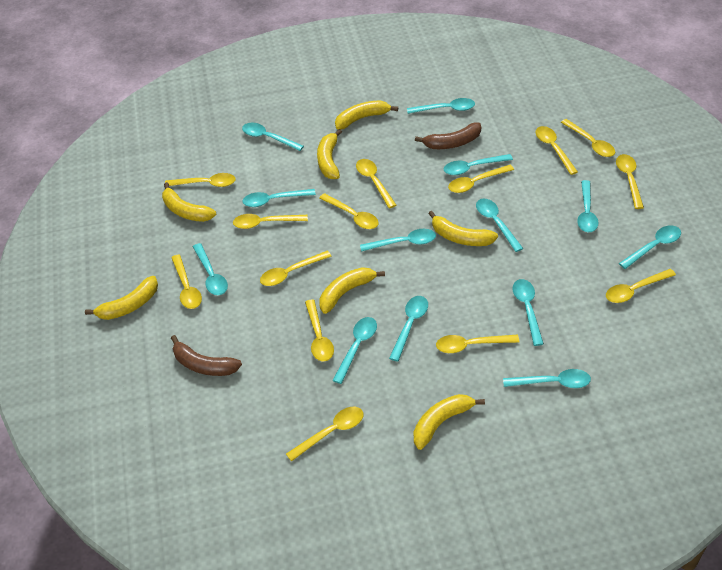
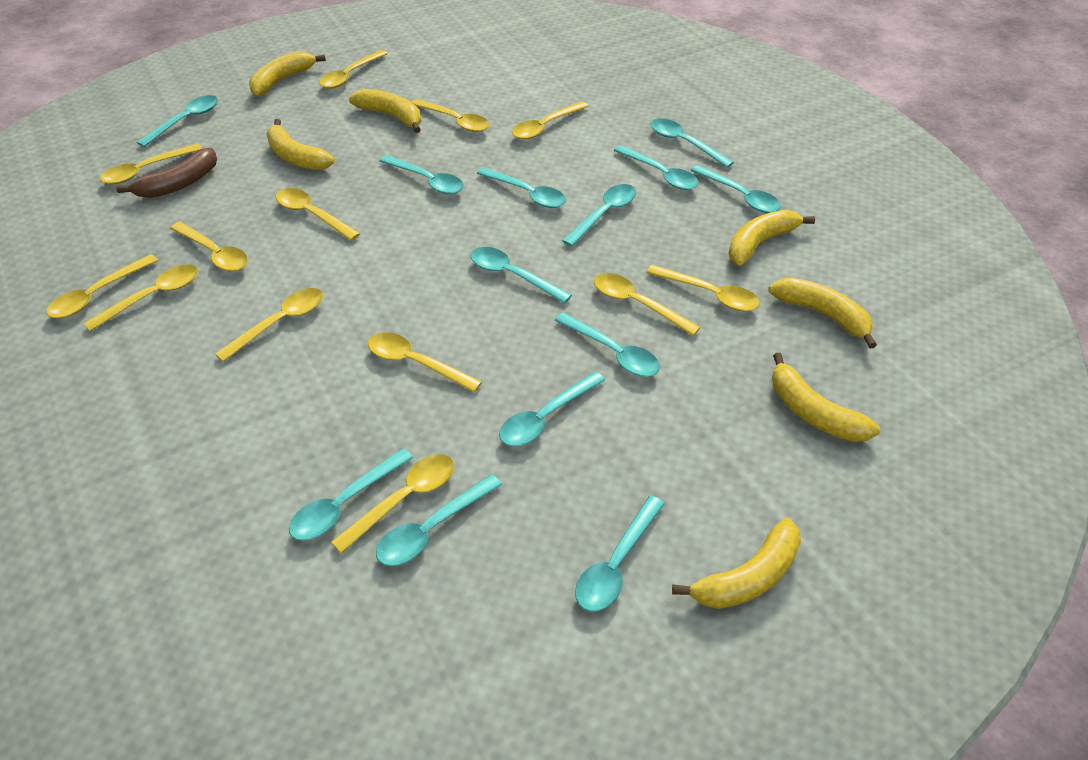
brown banana: 2 -> 1
yellow spoon: 14 -> 13

